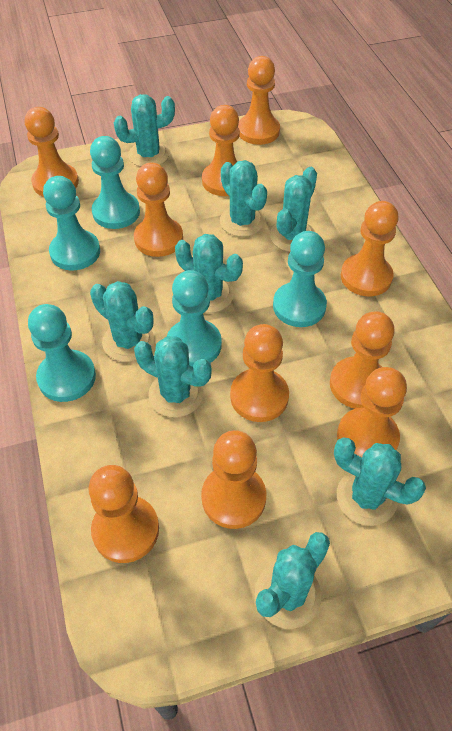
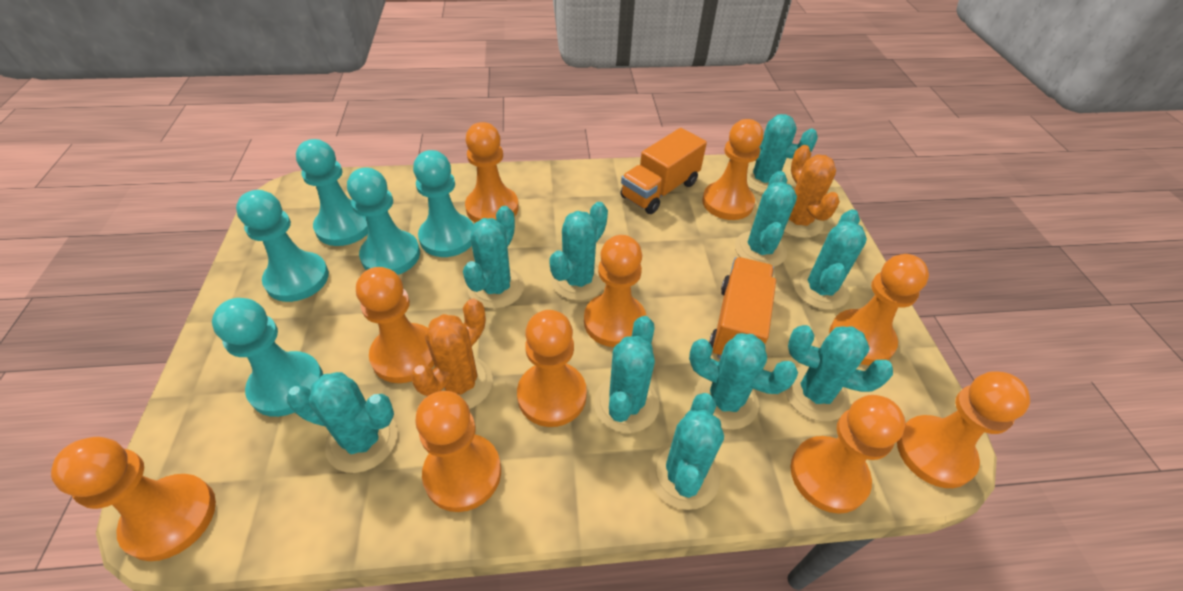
orange cactus: 0 -> 2
orange truck: 0 -> 2
turquoise cactus: 8 -> 10

